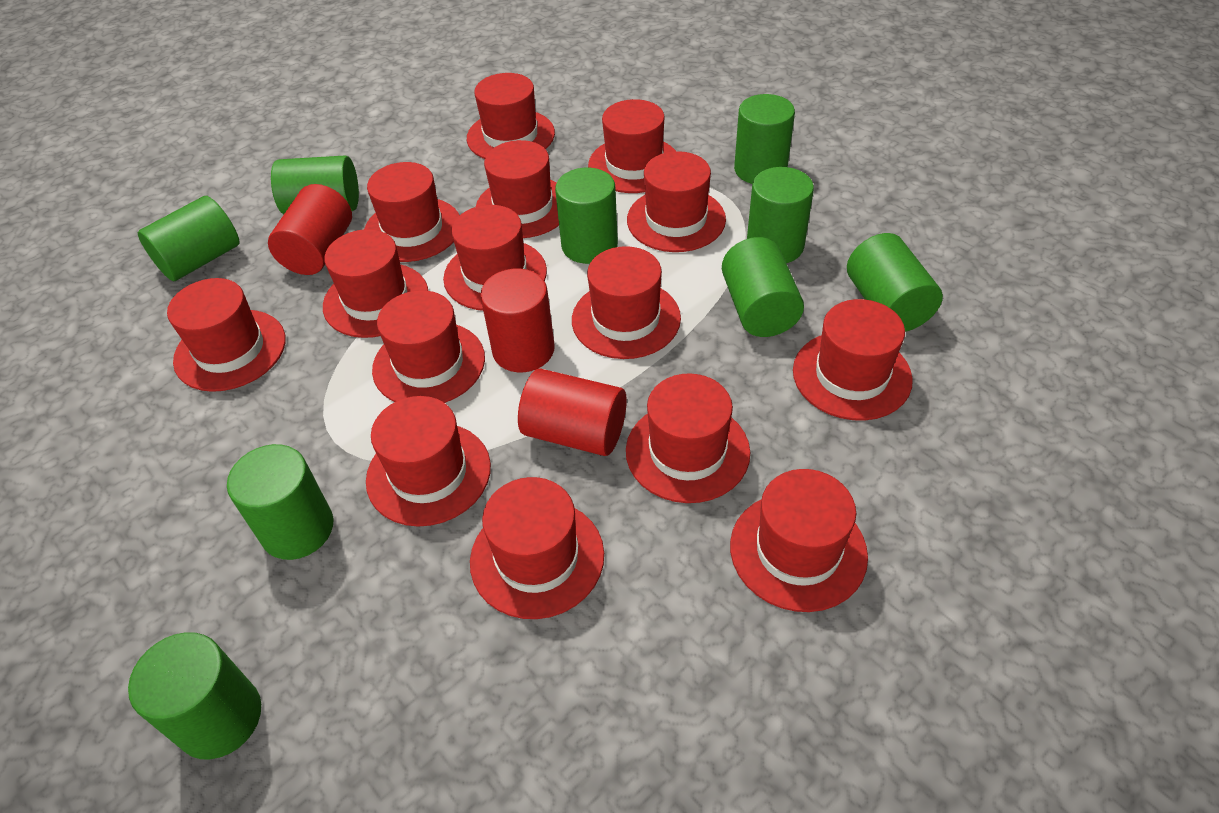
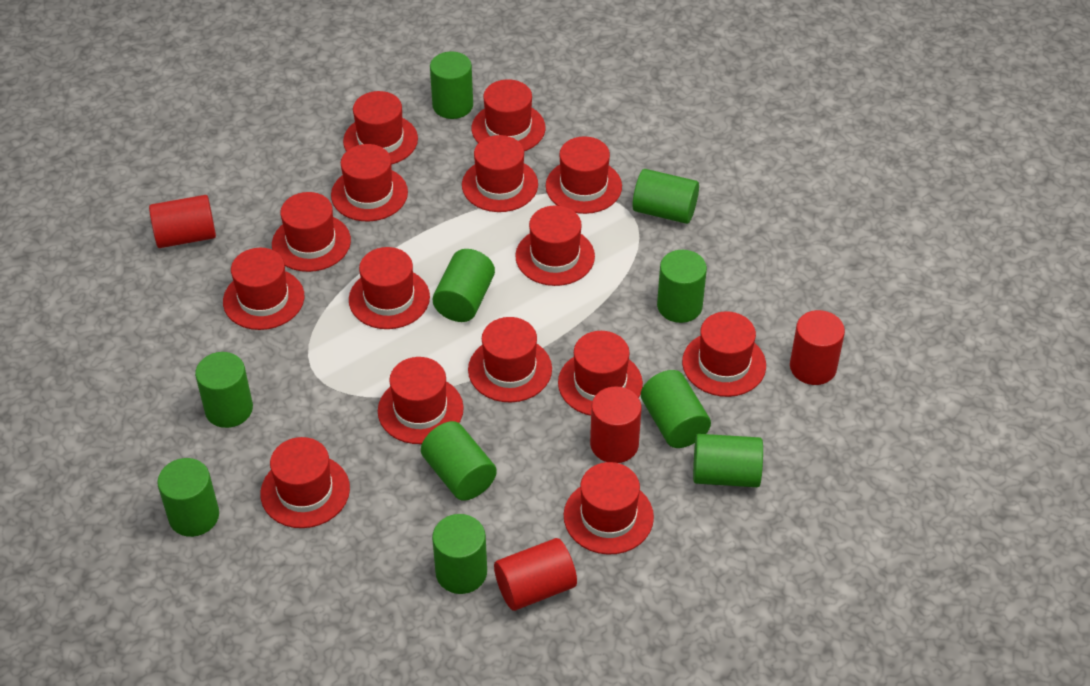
green cylinder: 9 -> 10
red cylinder: 3 -> 4

